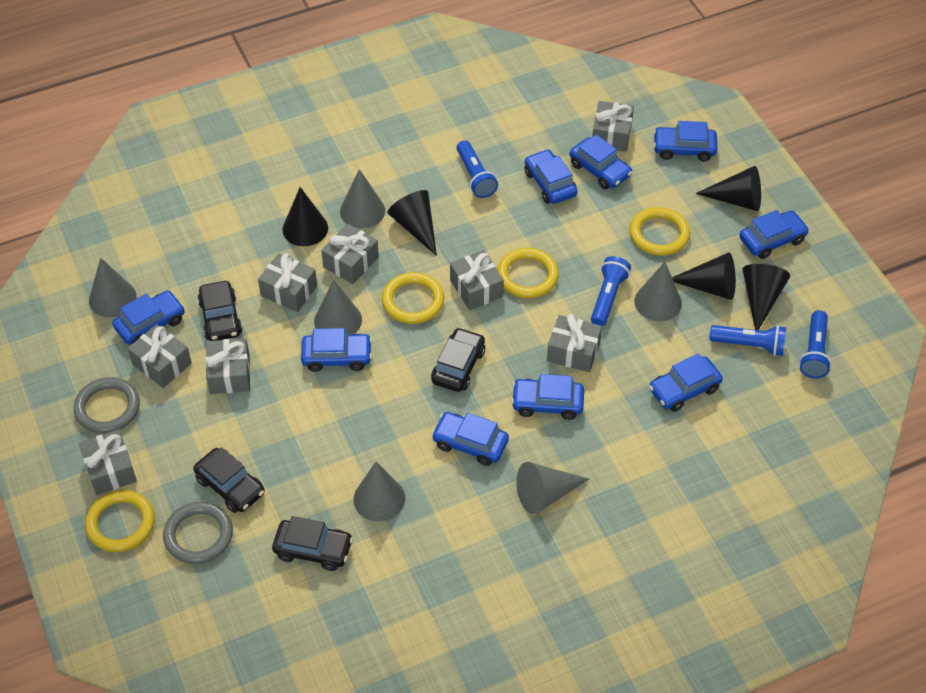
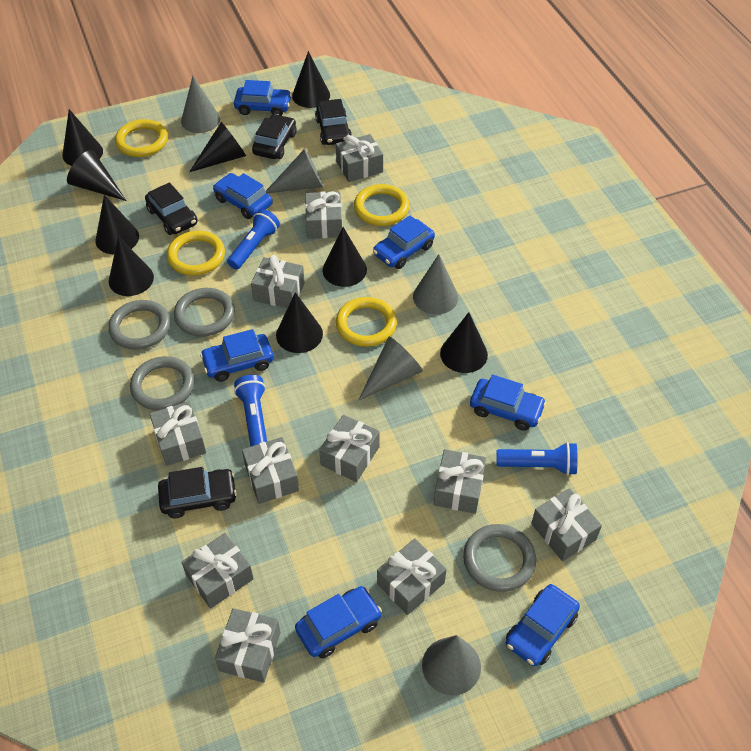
black cone: 5 -> 9
blue car: 9 -> 7
blue flashlight: 4 -> 3
grey cone: 6 -> 5
grey gift: 8 -> 11
grey ring: 2 -> 4

